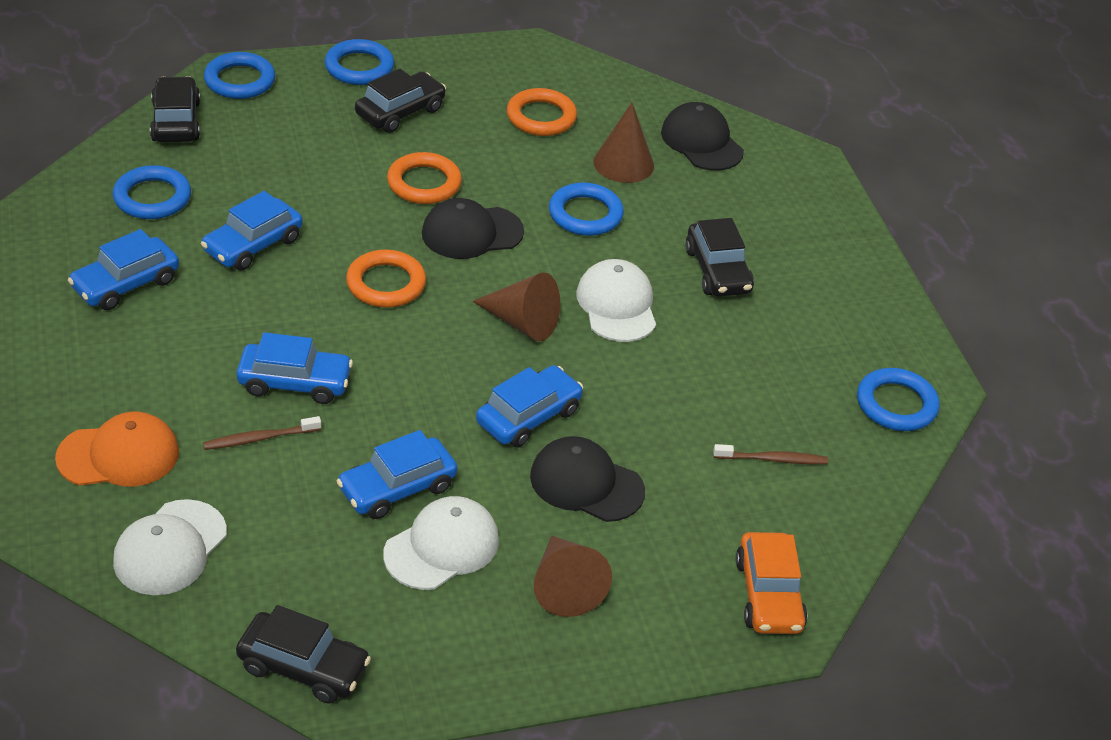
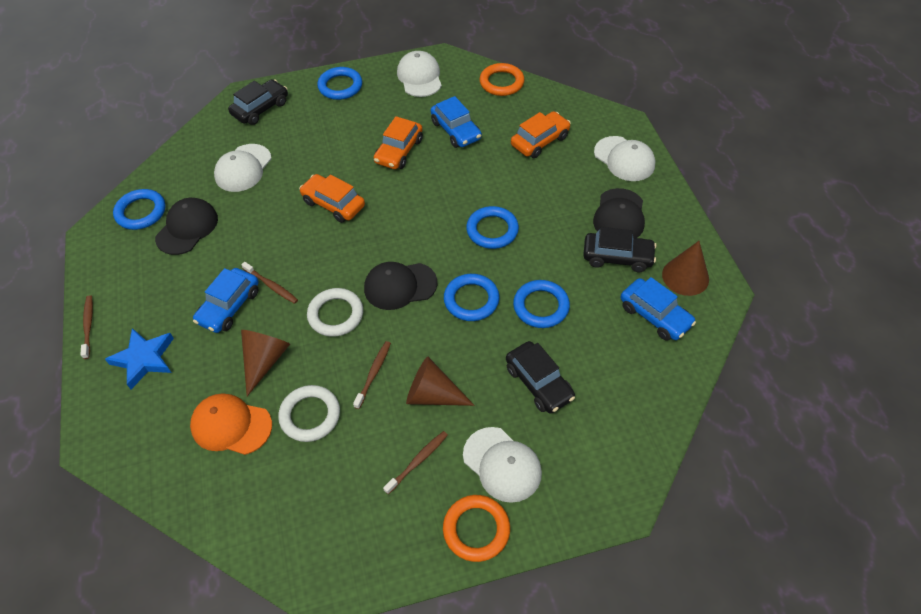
black car: 4 -> 3
blue car: 5 -> 3
blue star: 0 -> 1
brown toothbrush: 2 -> 4
orange car: 1 -> 3
orange ring: 3 -> 2
white cap: 3 -> 4
white ring: 0 -> 2

